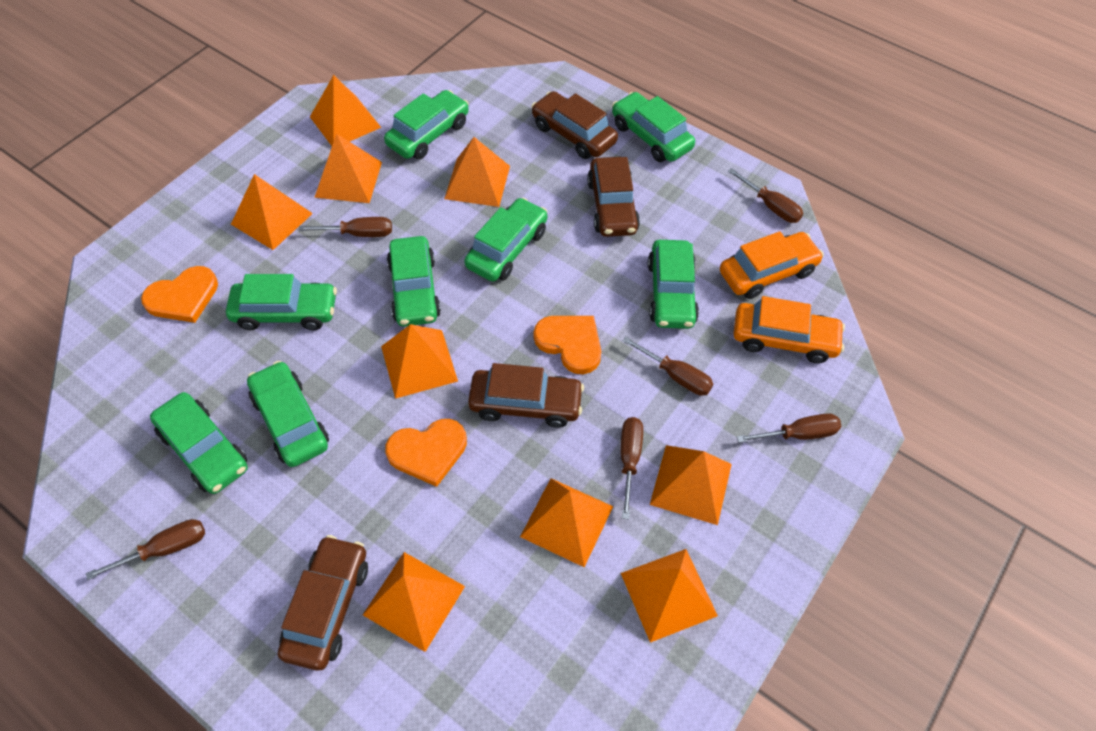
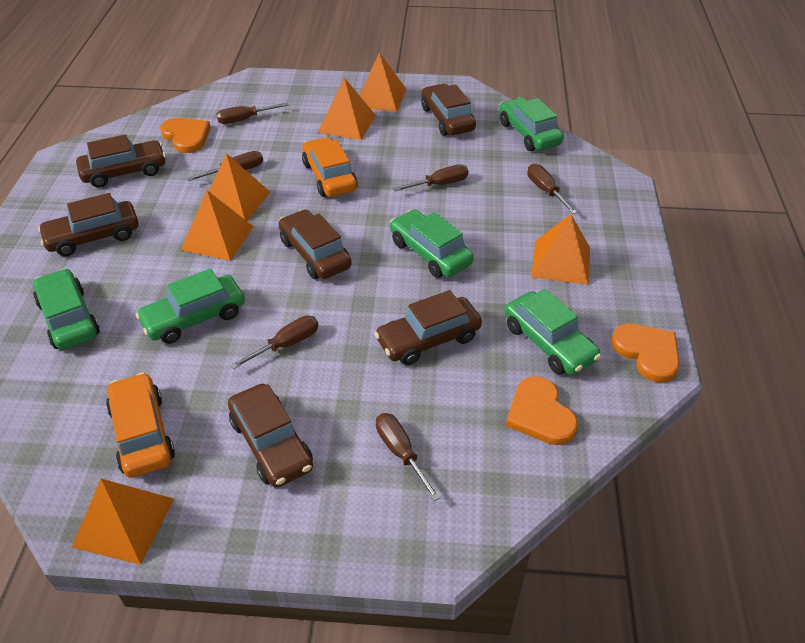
brown car: 4 -> 6
green car: 8 -> 5
orange pyramid: 9 -> 6

